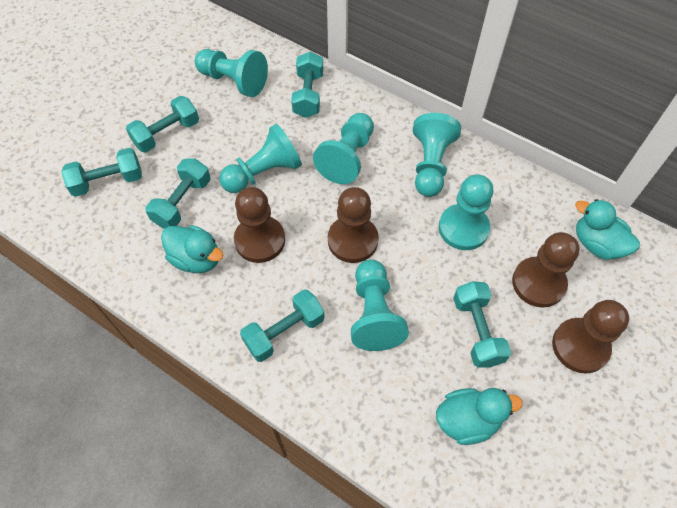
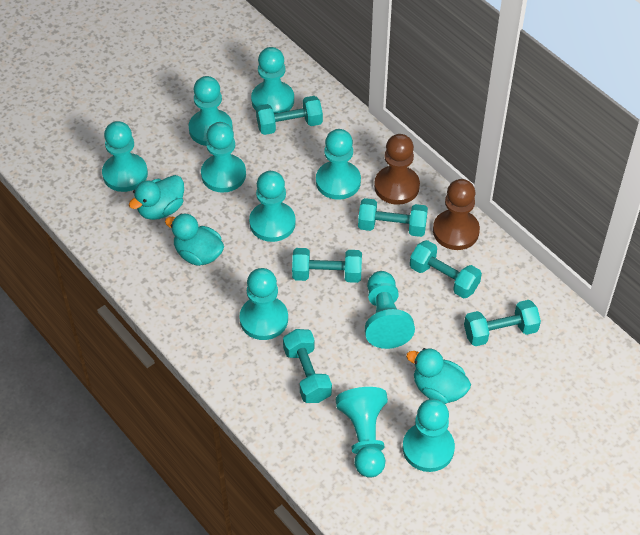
brown pawn: 4 -> 2
turquoise pawn: 6 -> 10

